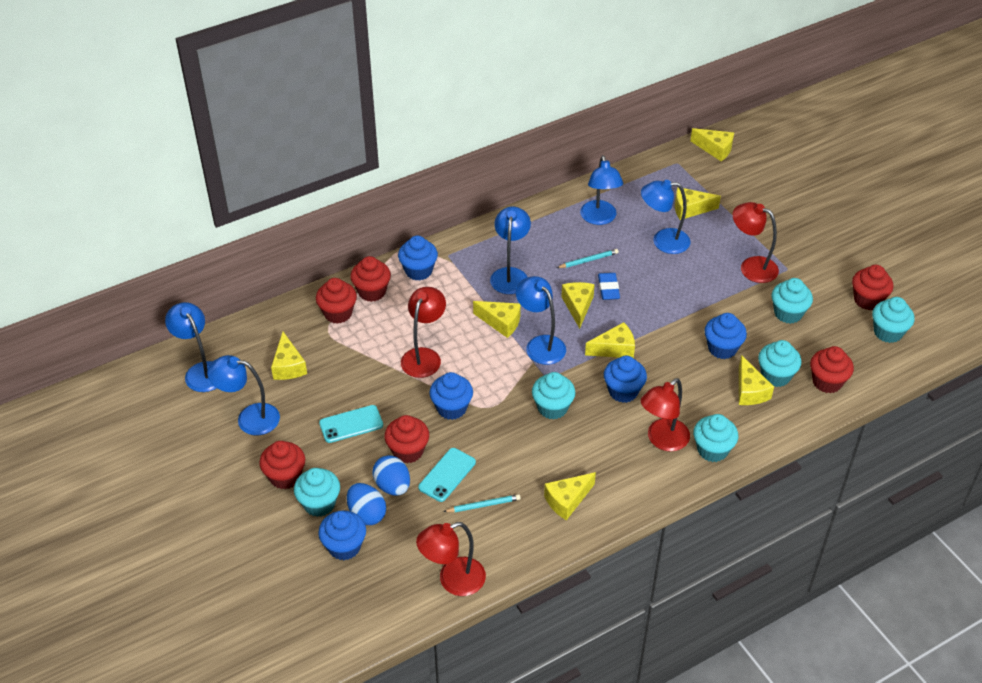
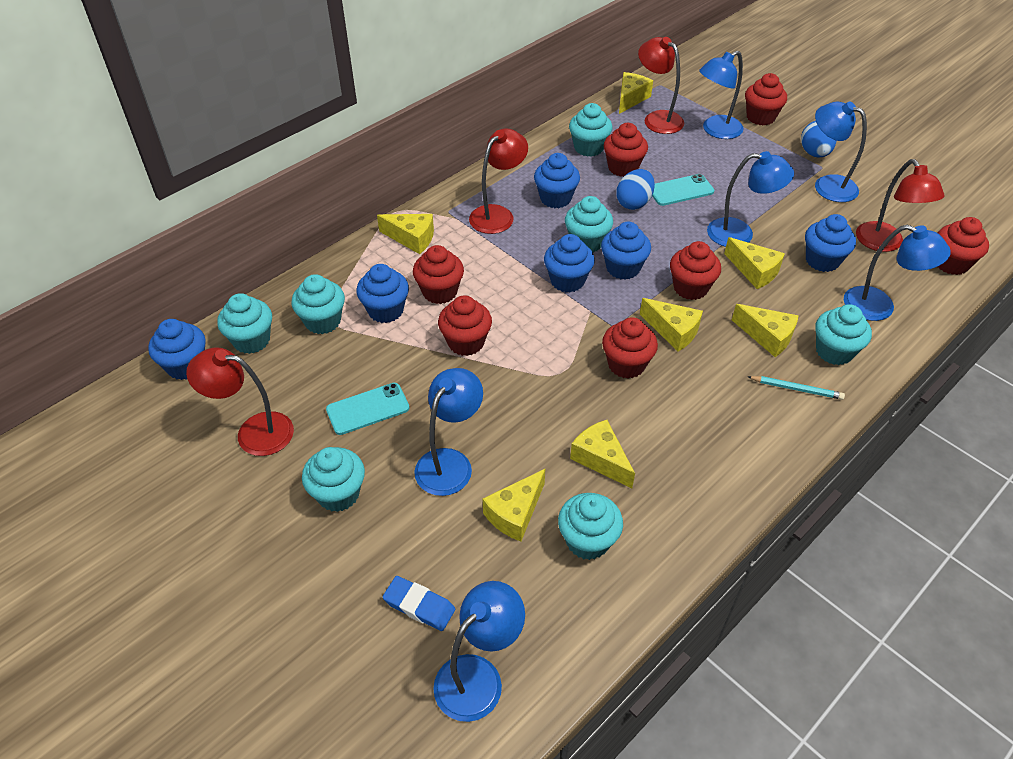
blue cupcake: 5 -> 6
red cupcake: 6 -> 7
turquoise cupcake: 6 -> 7
turquoise pencil: 2 -> 1
yellow cheese: 8 -> 7

